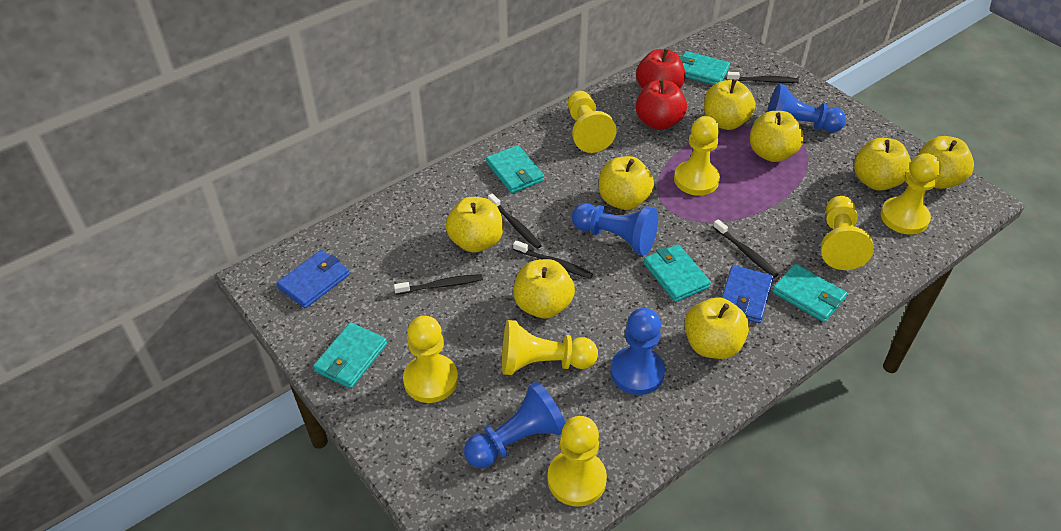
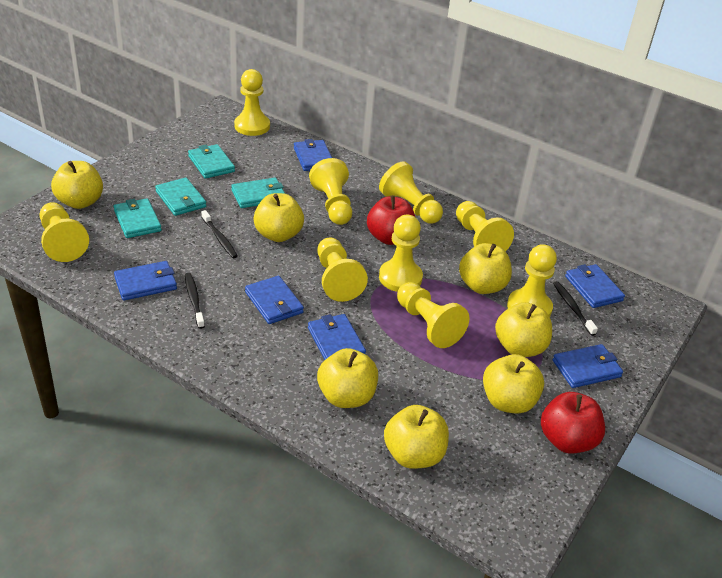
black toothbrush: 5 -> 3
blue pawn: 4 -> 0
blue wallet: 2 -> 6
turquoise wallet: 5 -> 4
yellow apple: 8 -> 7
yellow pawn: 7 -> 9

